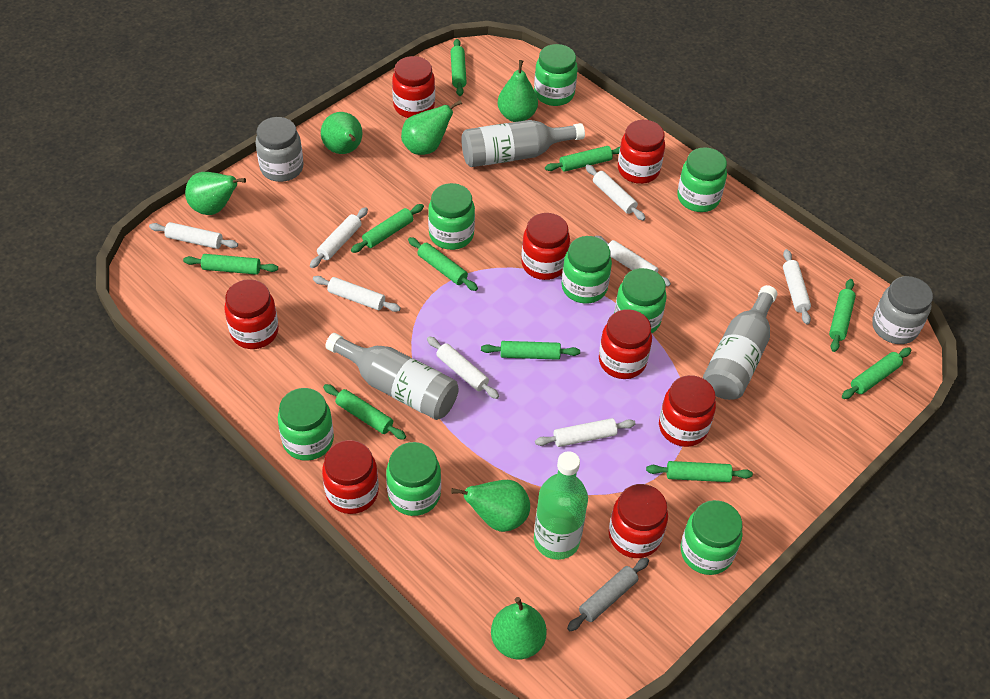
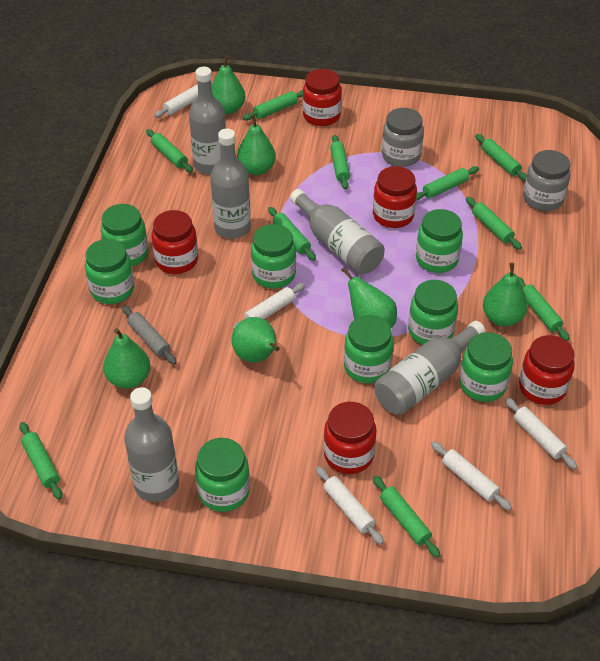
green bottle: 1 -> 0
grey bottle: 3 -> 5
red jar: 8 -> 5
white rolling pin: 8 -> 5

